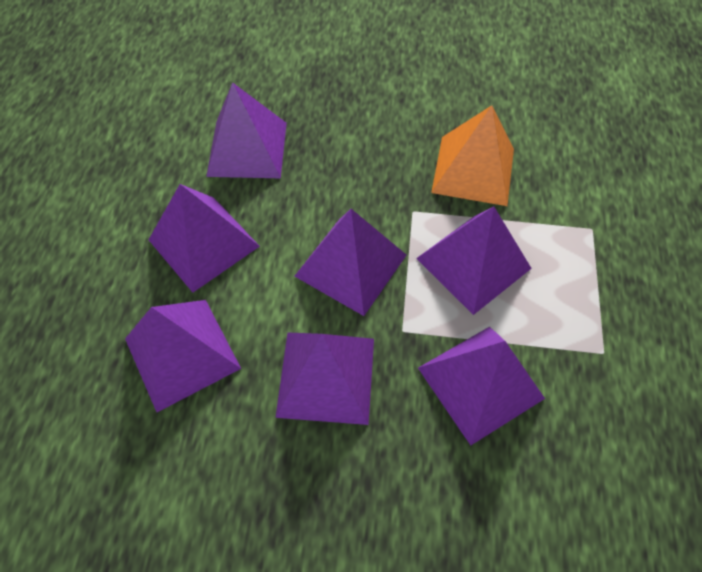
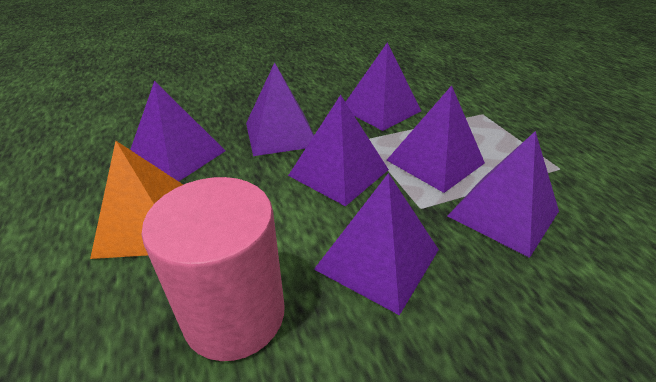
pink cylinder: 0 -> 1

